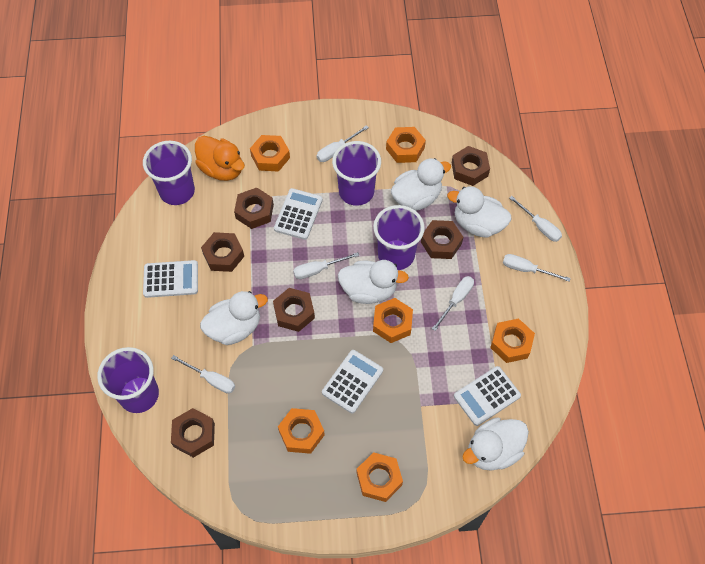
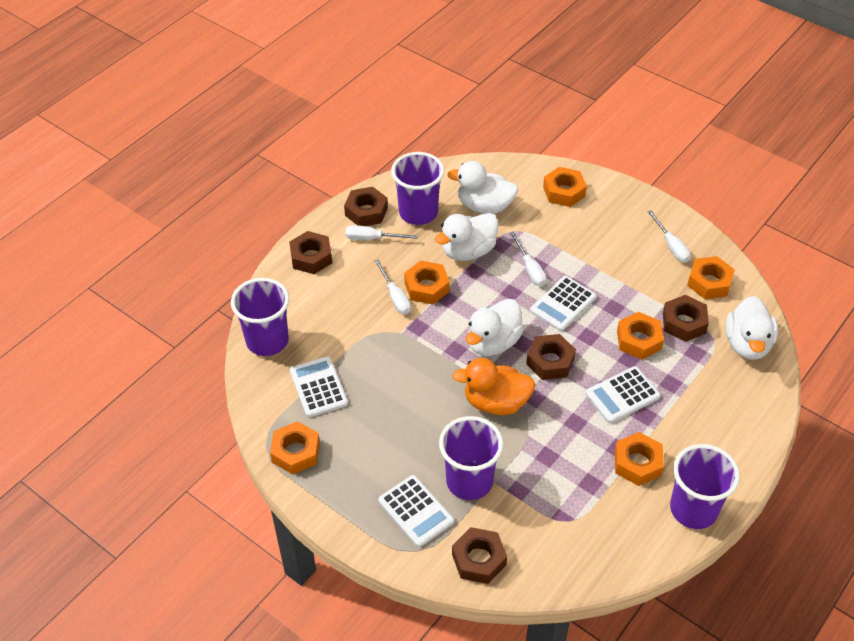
brown nut: 6 -> 5
white duck: 5 -> 4
white screwdriver: 6 -> 4

